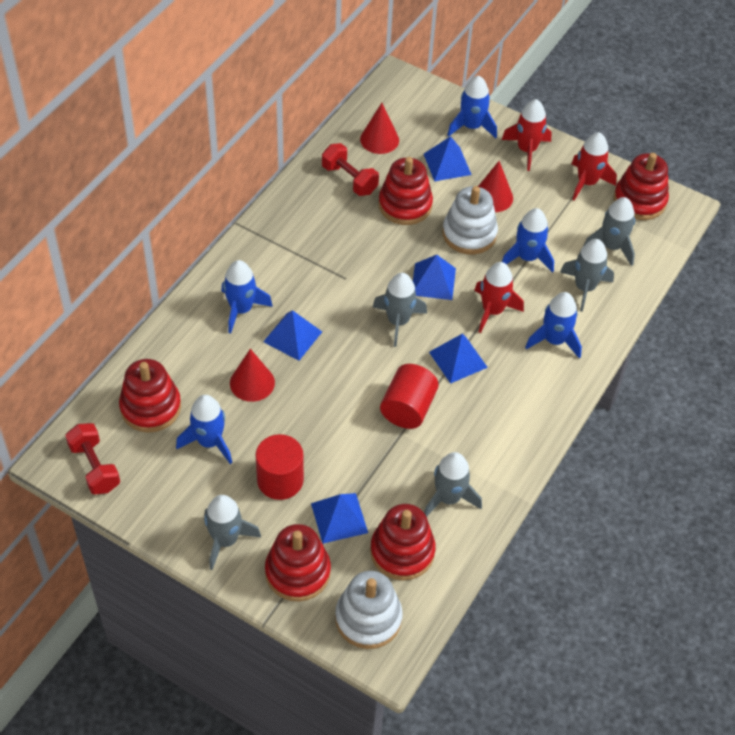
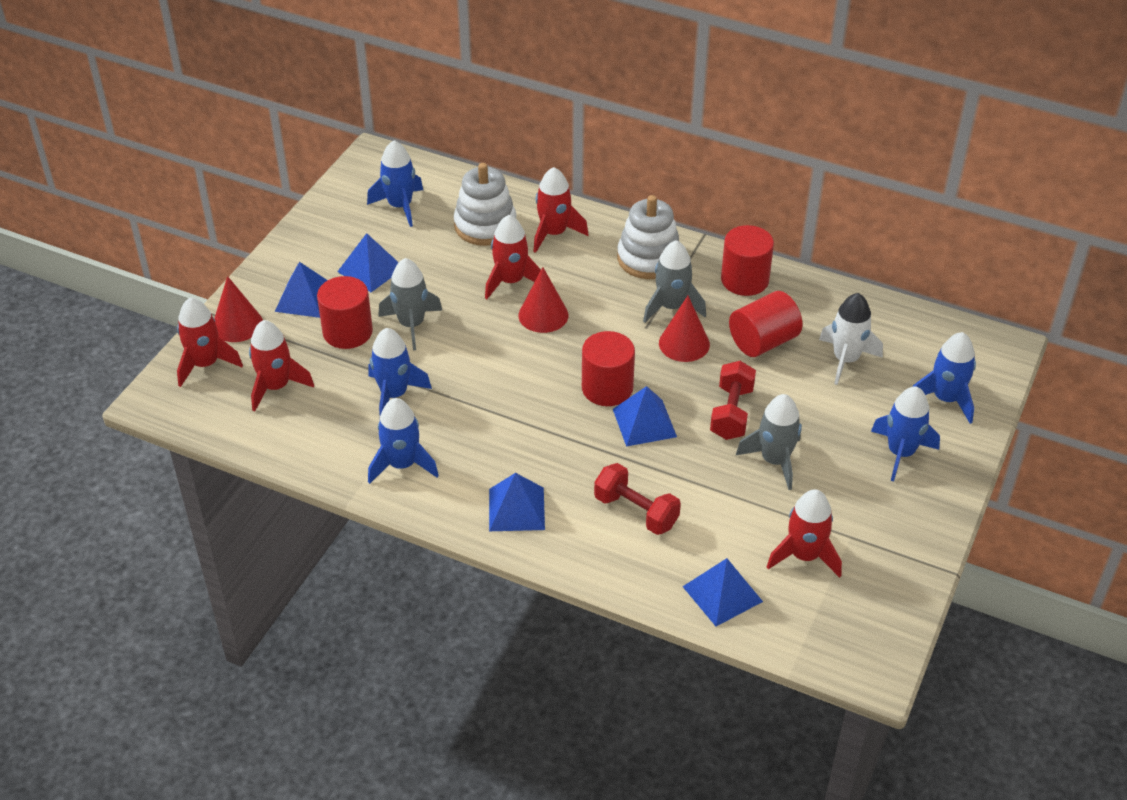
grey rocket: 5 -> 3
red cylinder: 2 -> 4
red rocket: 3 -> 5
red stacking toy: 5 -> 0
white rocket: 0 -> 1

